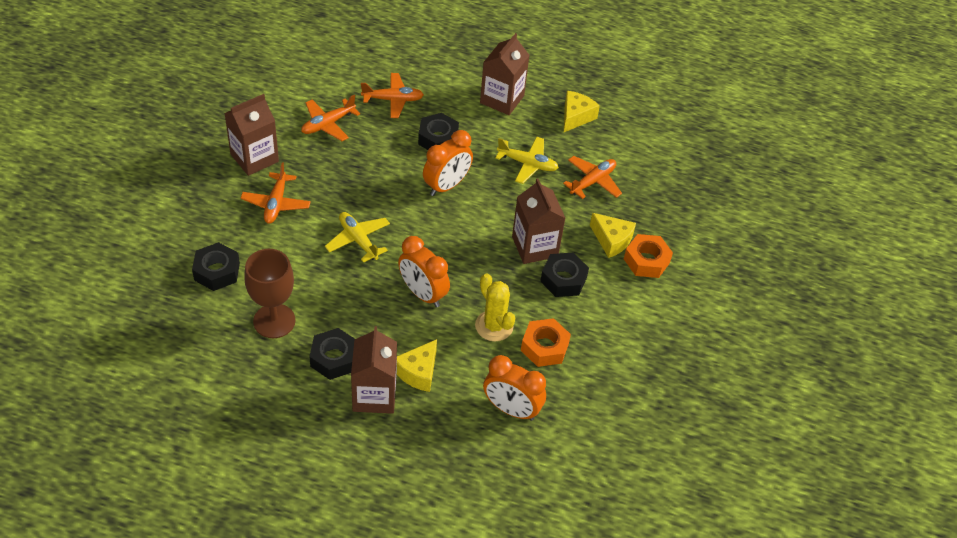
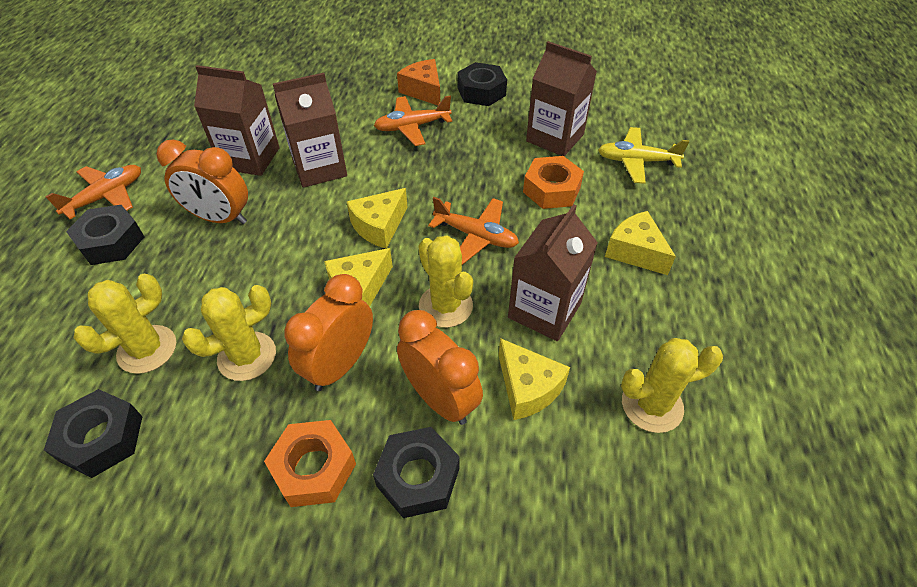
brown goblet: 1 -> 0
orange cheese: 0 -> 1
orange plane: 4 -> 3
yellow cactus: 1 -> 4
yellow cheese: 3 -> 4
yellow plane: 2 -> 1

